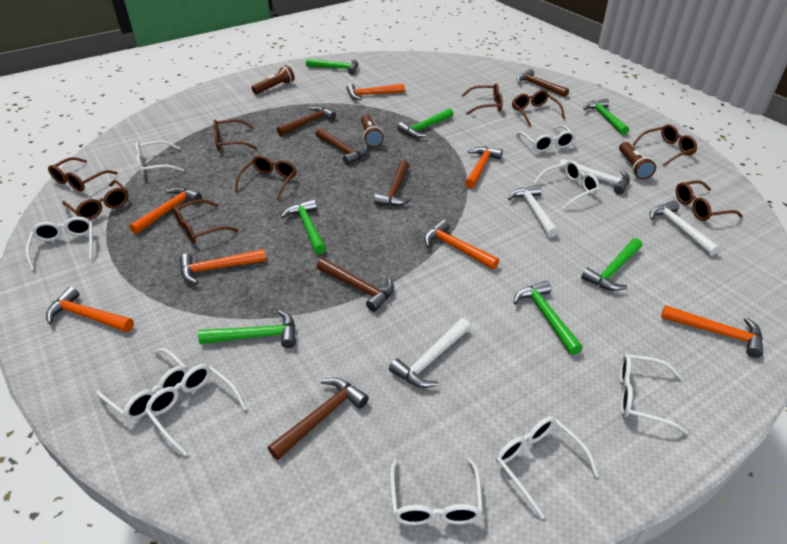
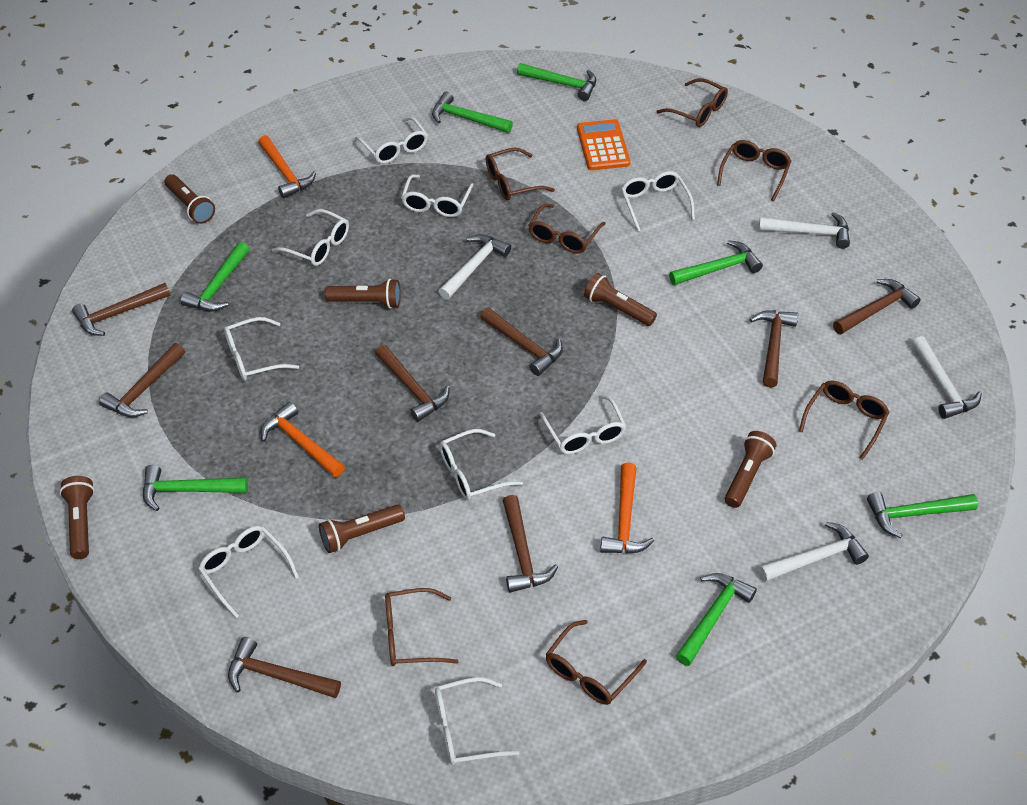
brown flashlight: 3 -> 6
brown glasses: 9 -> 7
brown hammer: 6 -> 8
orange calculator: 0 -> 1
orange hammer: 7 -> 3

